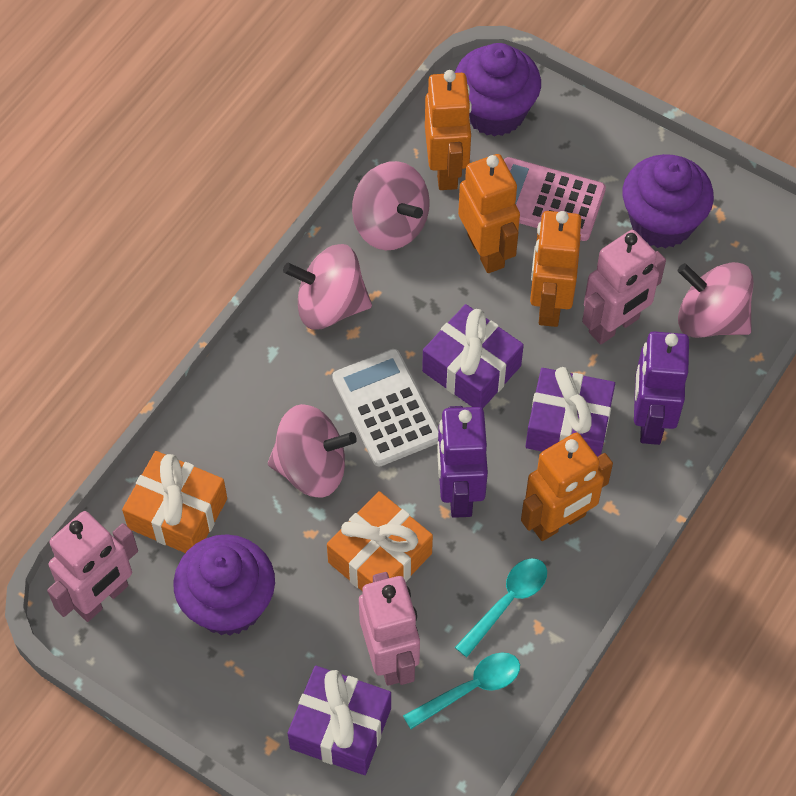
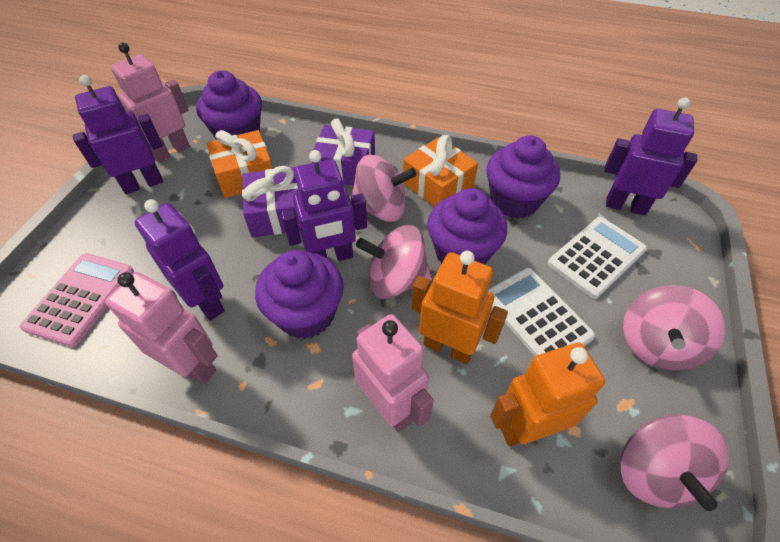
orange robot: 4 -> 2
purple cupcake: 3 -> 4
purple gift: 3 -> 2
purple robot: 2 -> 4
turquoise spoon: 2 -> 0
white calculator: 1 -> 2

